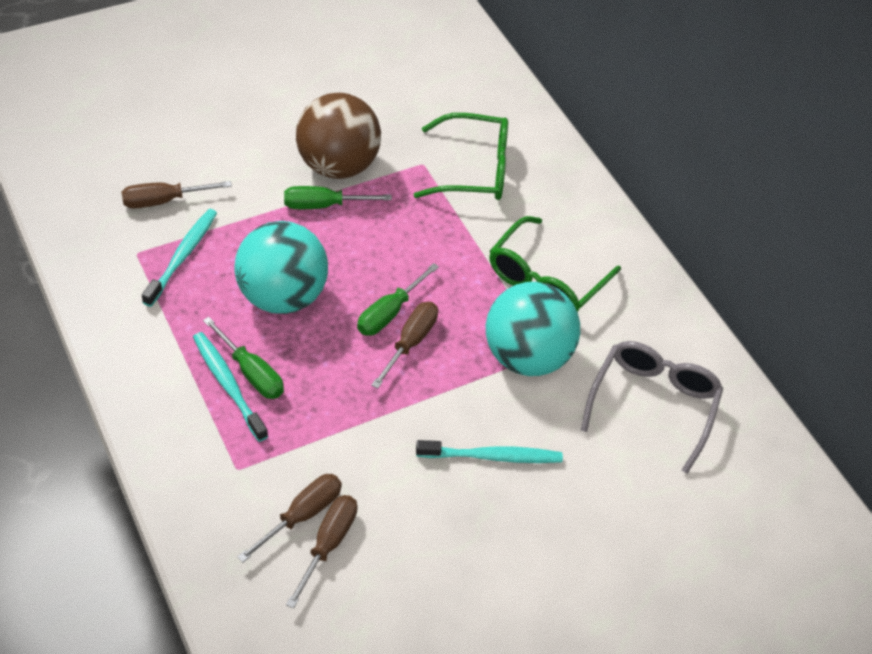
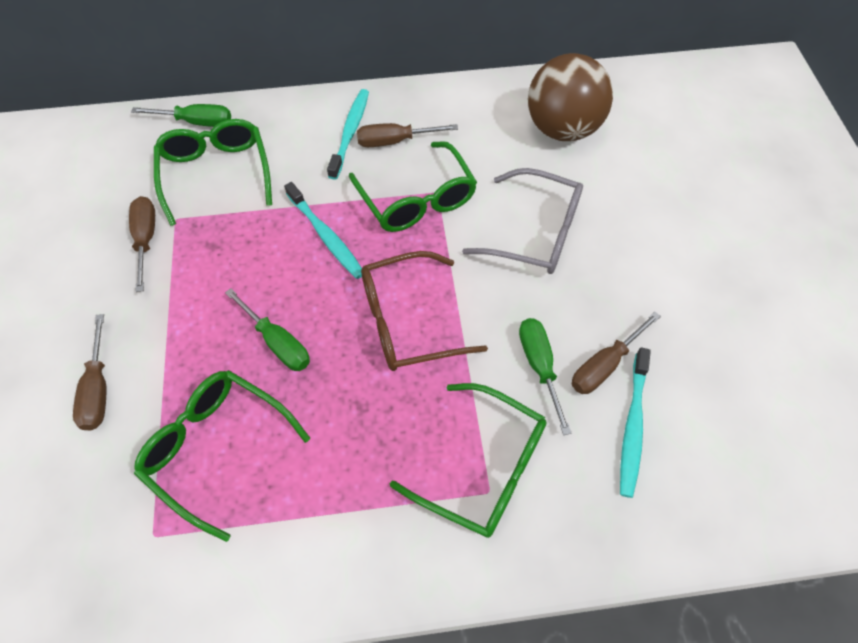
brown glasses: 0 -> 1
green glasses: 2 -> 4
turquoise ball: 2 -> 0

